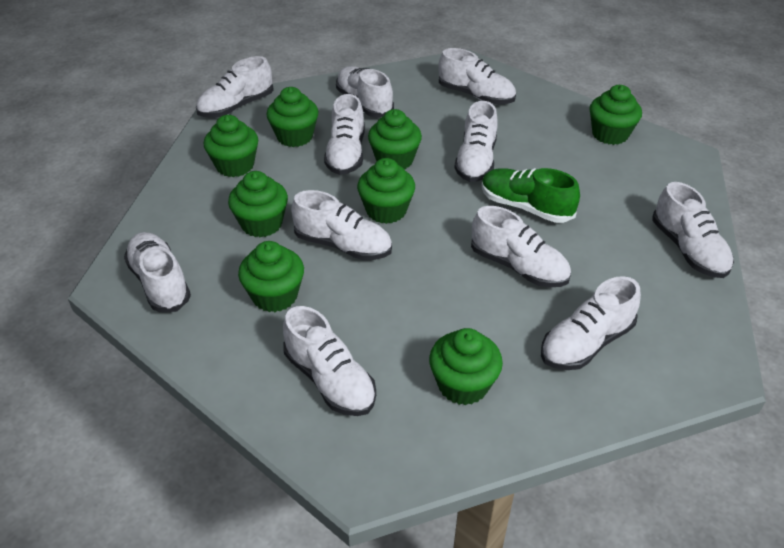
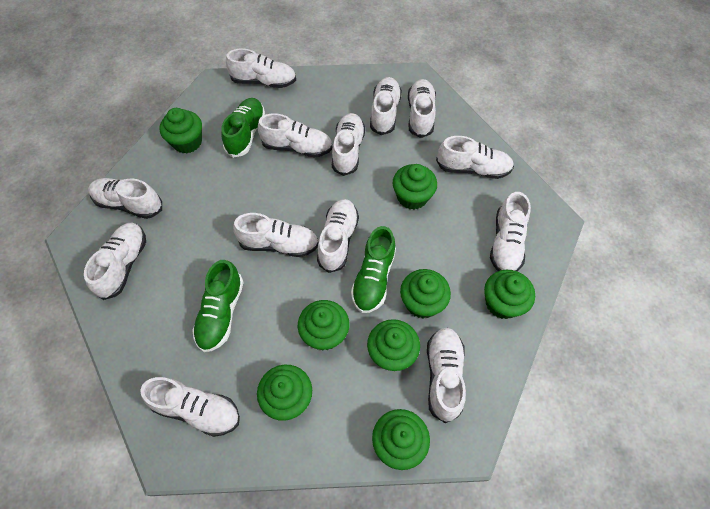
green shoe: 1 -> 3
white shoe: 11 -> 13

